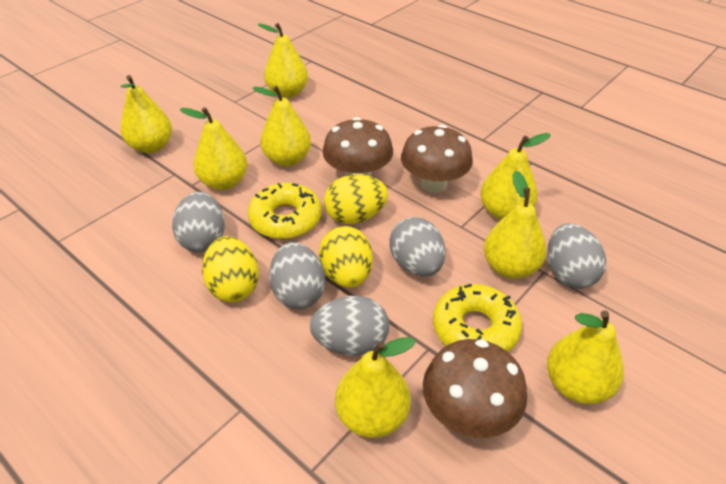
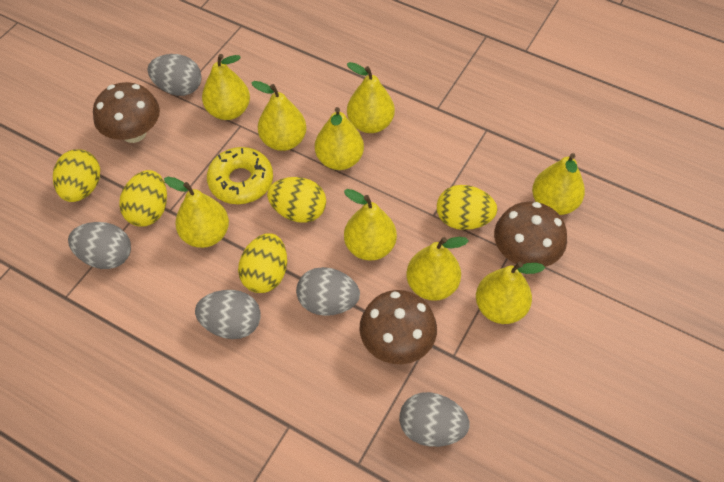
yellow donut: 2 -> 1
yellow egg: 3 -> 5
yellow pear: 8 -> 9

